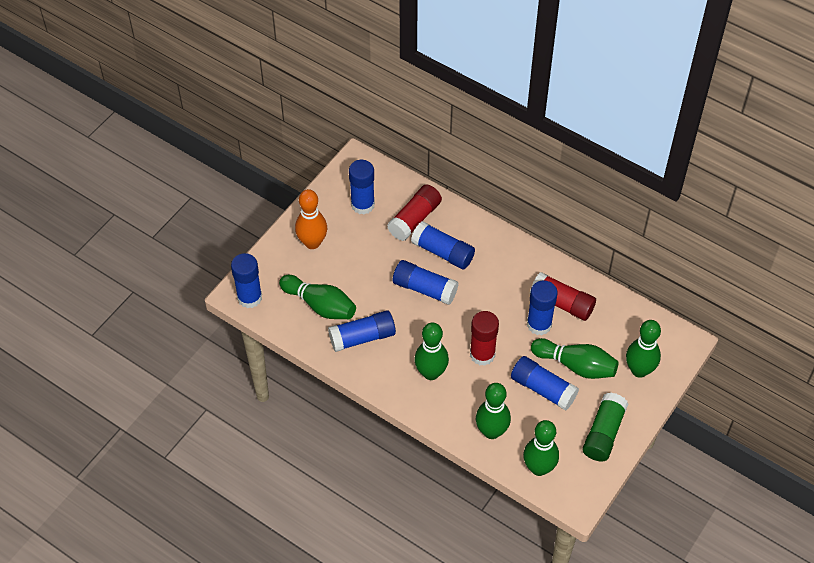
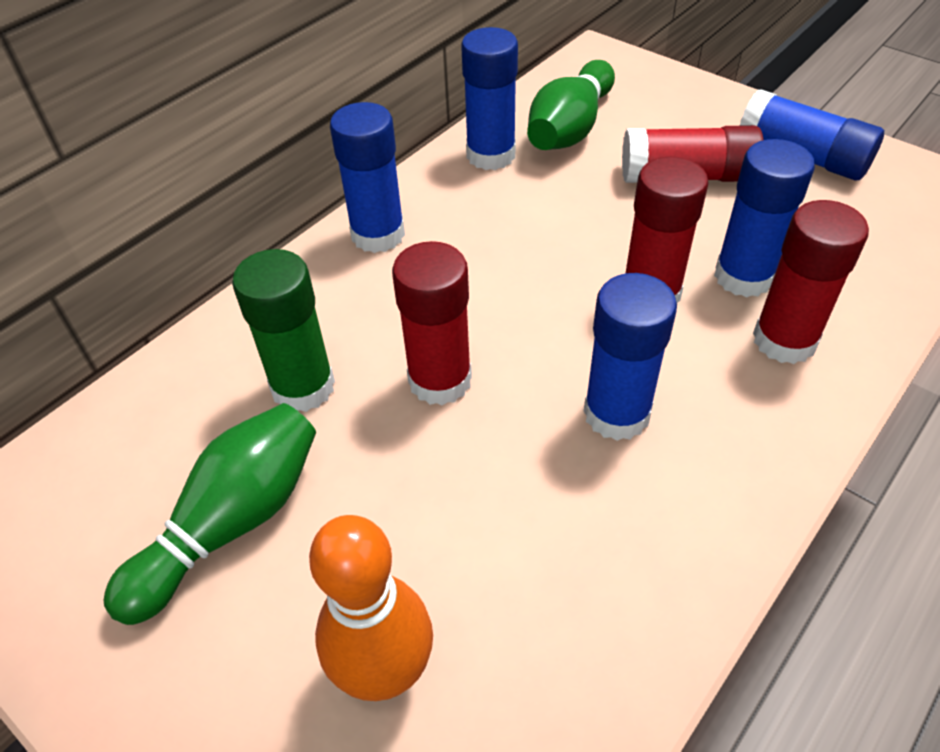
blue glue stick: 7 -> 5
green bowling pin: 6 -> 2
red glue stick: 3 -> 4

